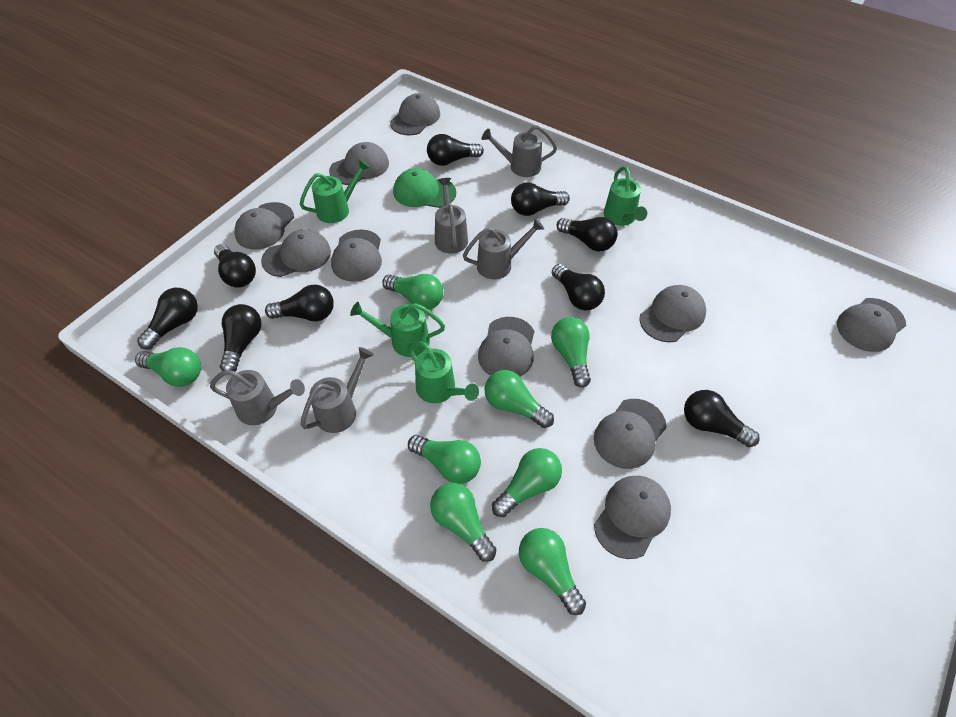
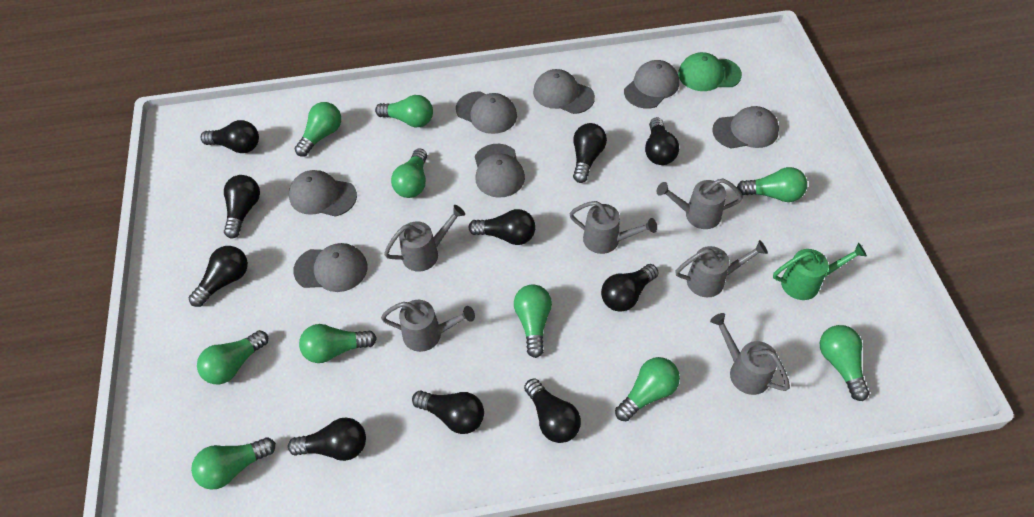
black light bulb: 9 -> 10
green light bulb: 8 -> 10
green watering can: 4 -> 1
grey cap: 10 -> 7
grey watering can: 5 -> 6

